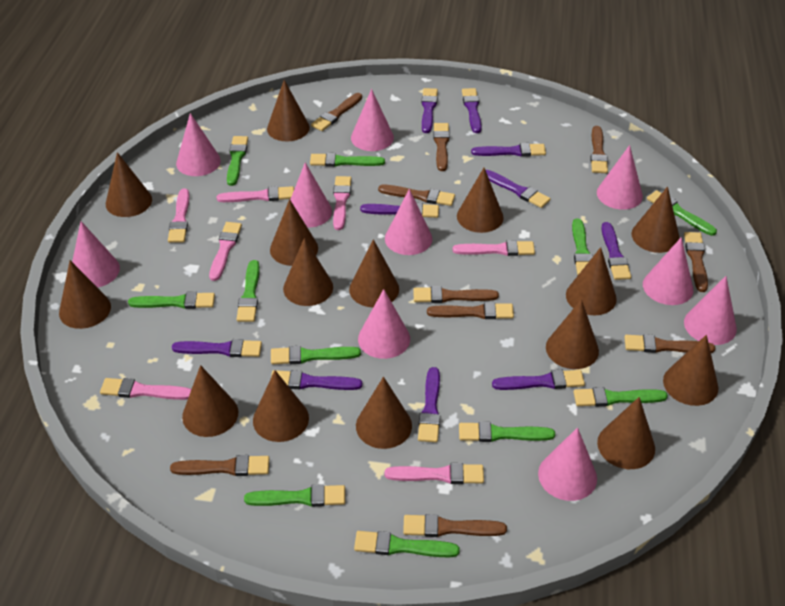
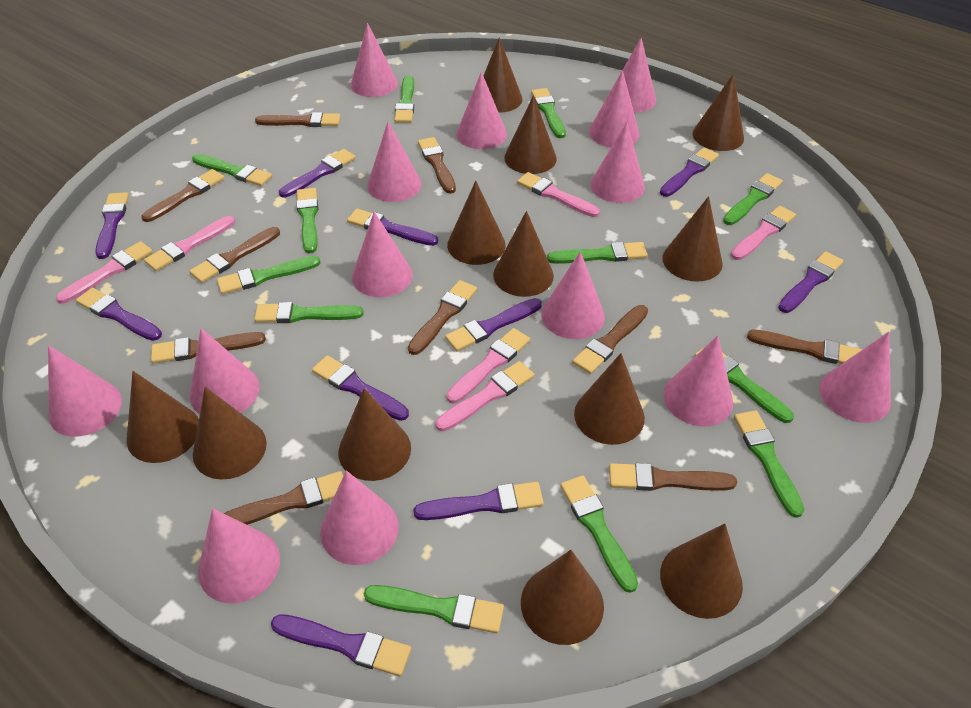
brown cone: 15 -> 12
green brush: 11 -> 12
pink brush: 7 -> 6
pink cone: 10 -> 14

